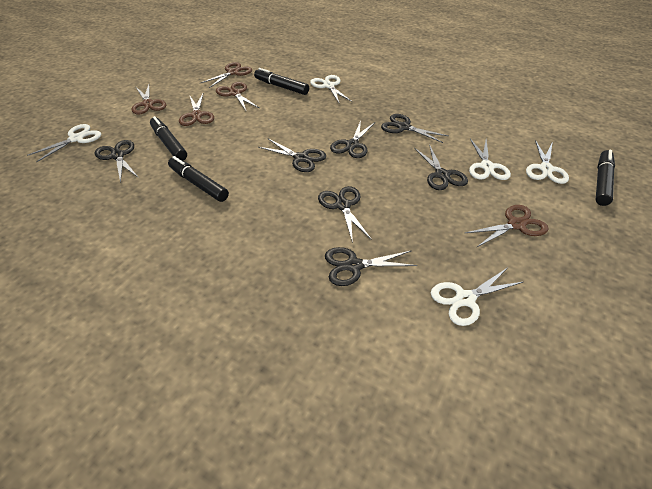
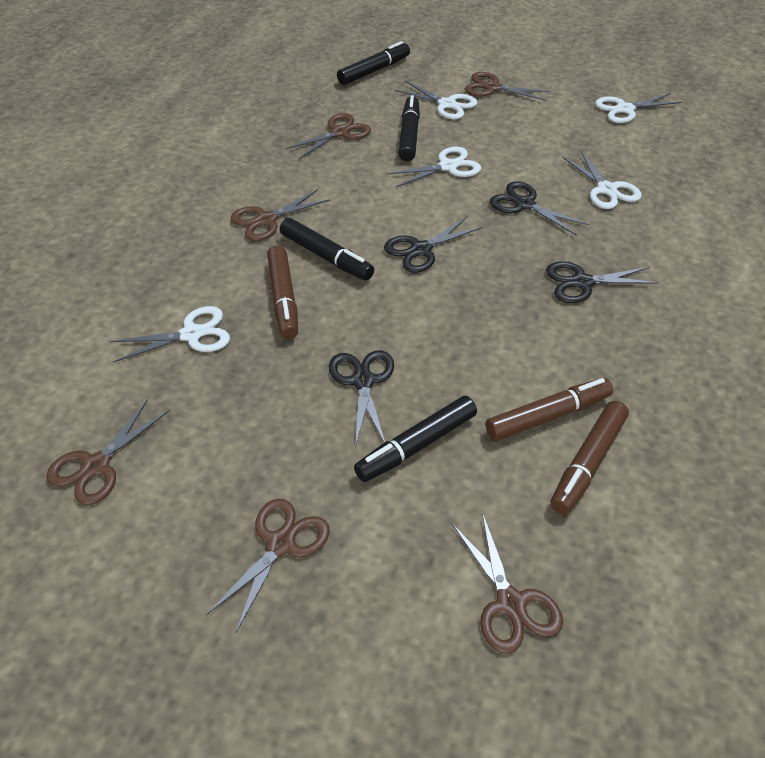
black scissors: 7 -> 4
brown marker: 0 -> 3
brown scissors: 5 -> 6

